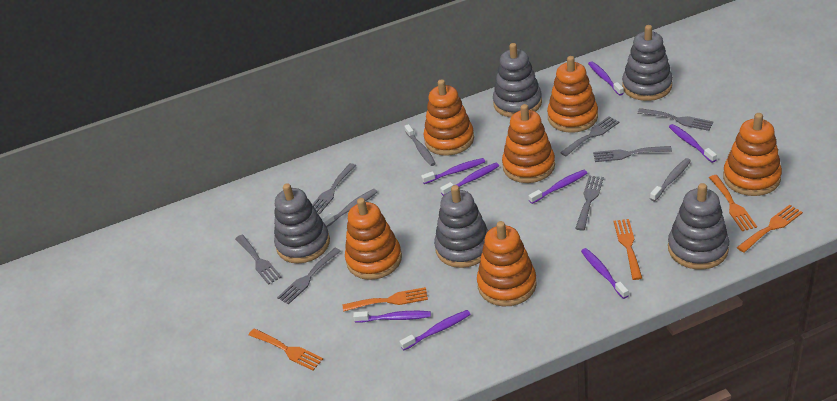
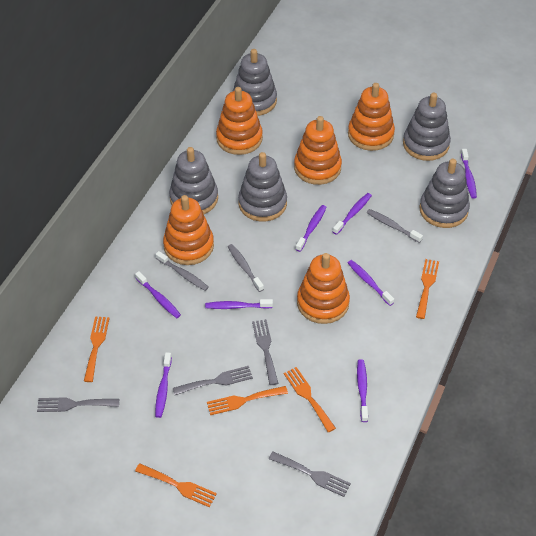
grey fork: 7 -> 4
orange stacking toy: 6 -> 5

